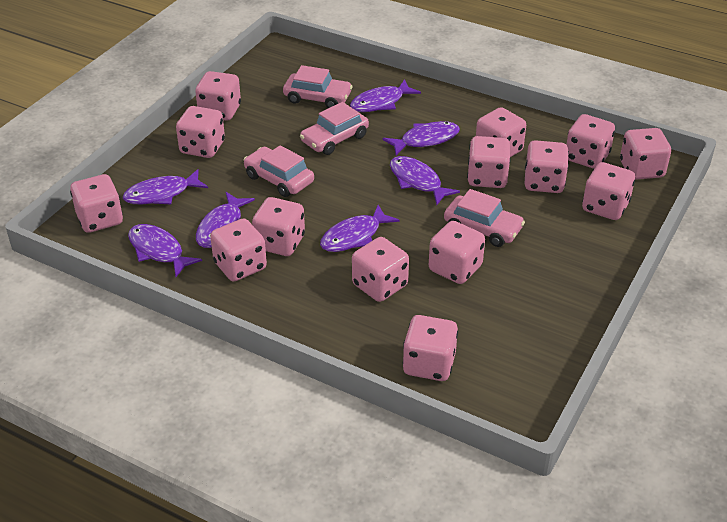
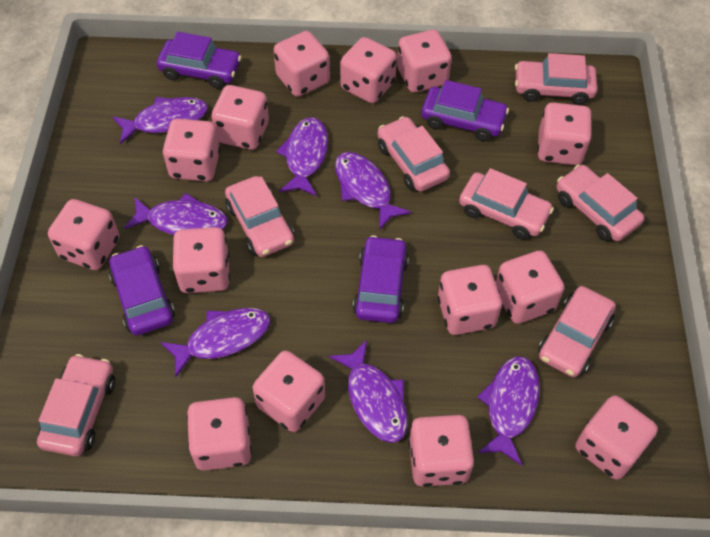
pink car: 4 -> 7
purple car: 0 -> 4

